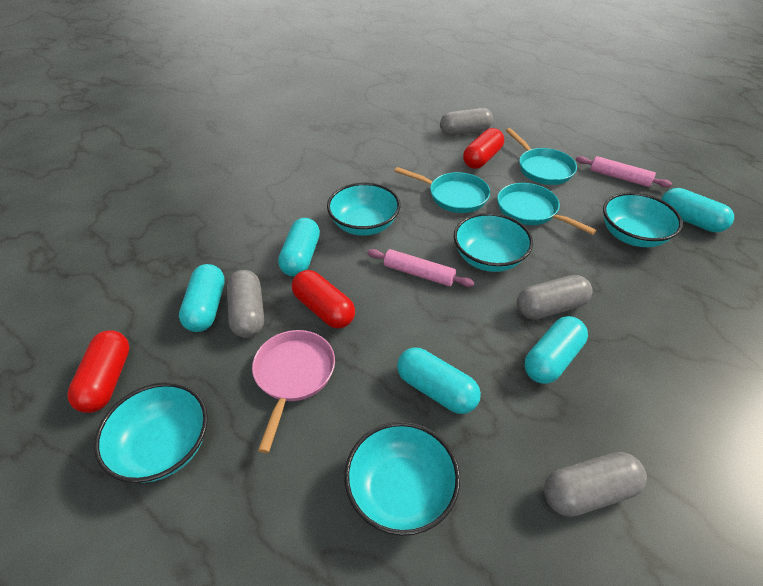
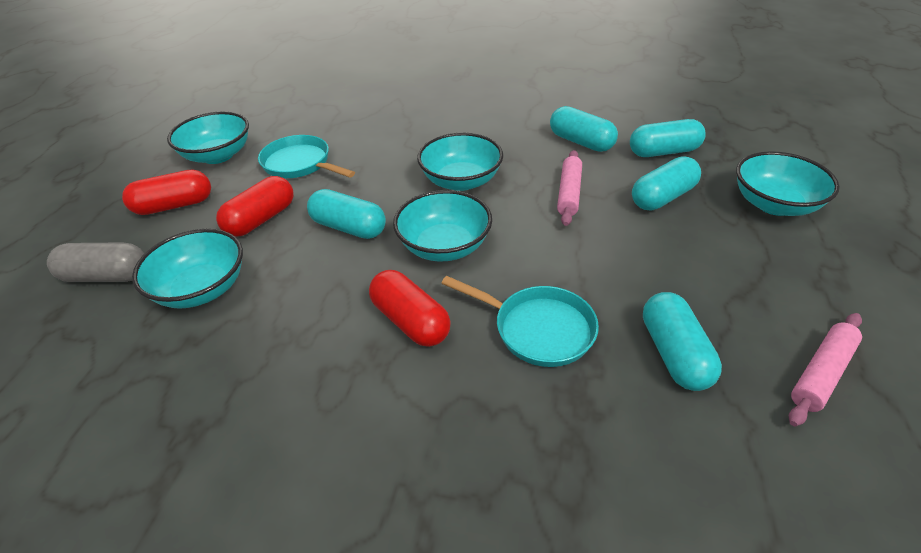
grey capsule: 4 -> 1
pink pan: 1 -> 0
turquoise pan: 3 -> 2

